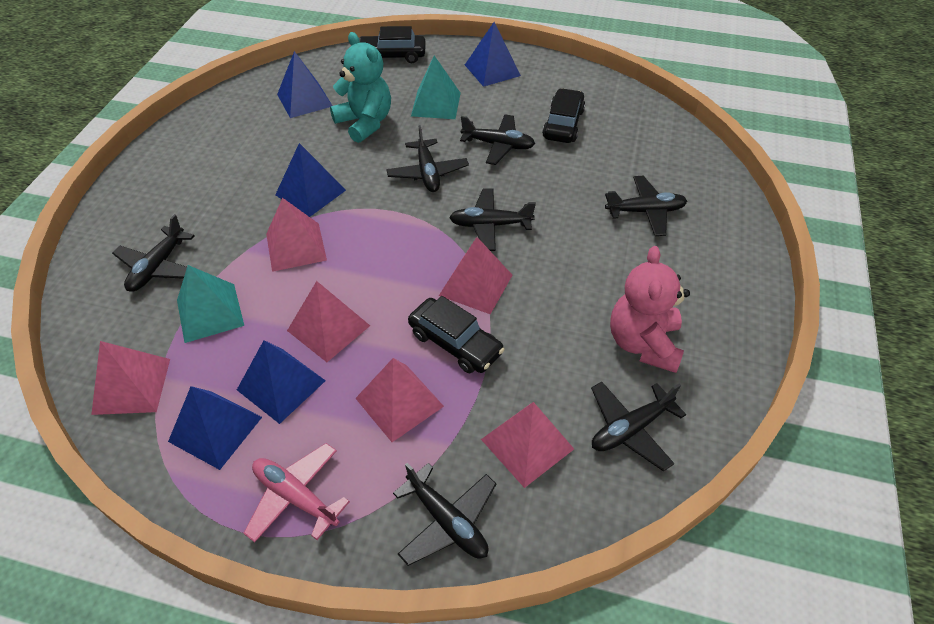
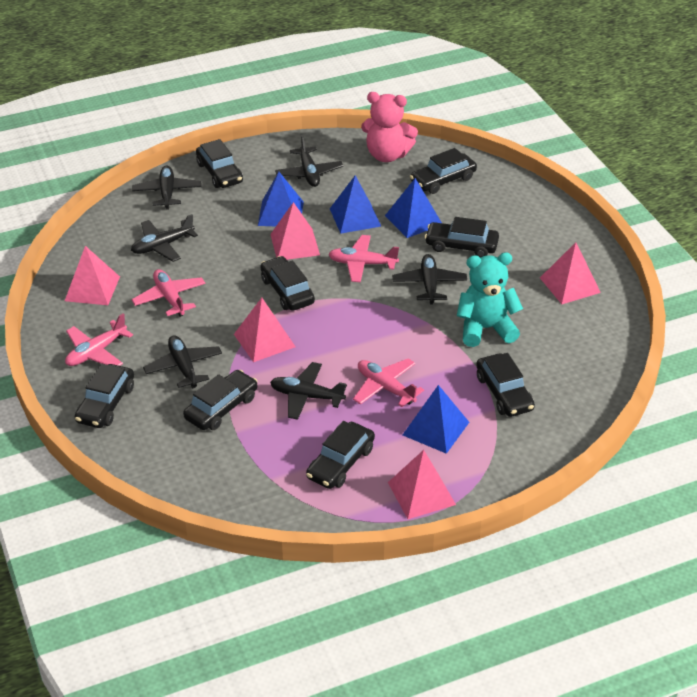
black car: 3 -> 8
black plane: 7 -> 6
blue pyramid: 5 -> 4
pink plane: 1 -> 4
pink pyramid: 6 -> 5
turquoise pyramid: 2 -> 0

